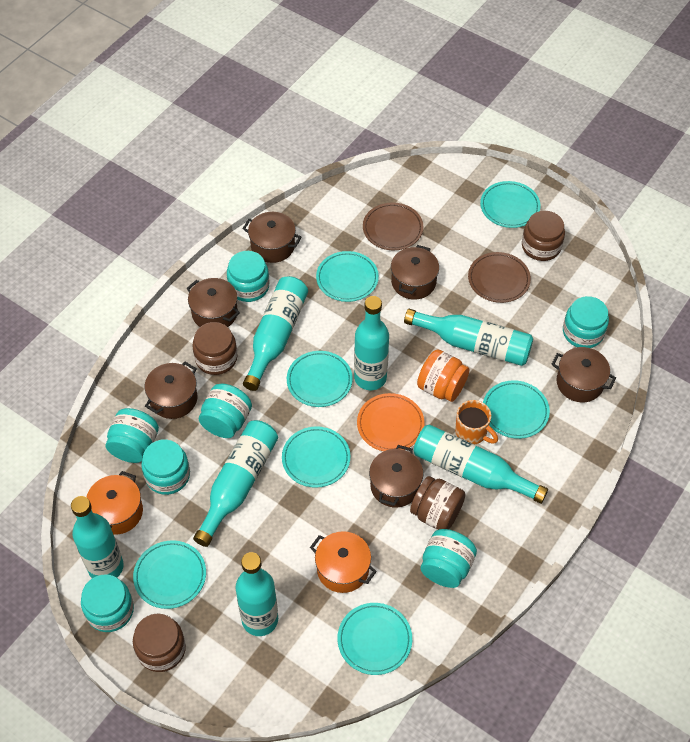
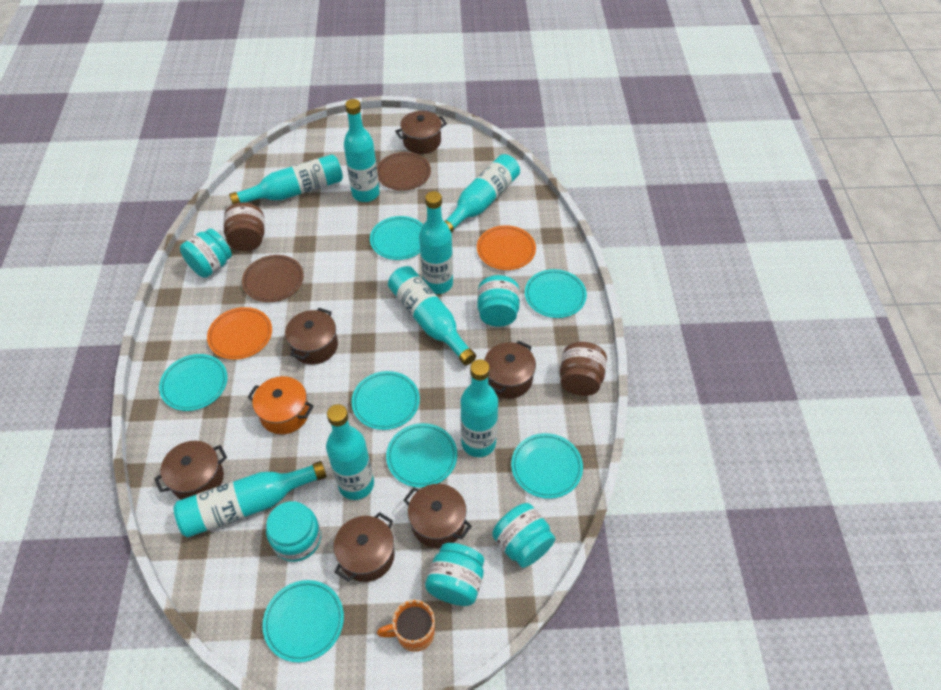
brown jar: 4 -> 2
orange jar: 1 -> 0
orange plate: 1 -> 2
orange pot: 2 -> 1
turquoise bottle: 7 -> 8
turquoise jar: 7 -> 5

